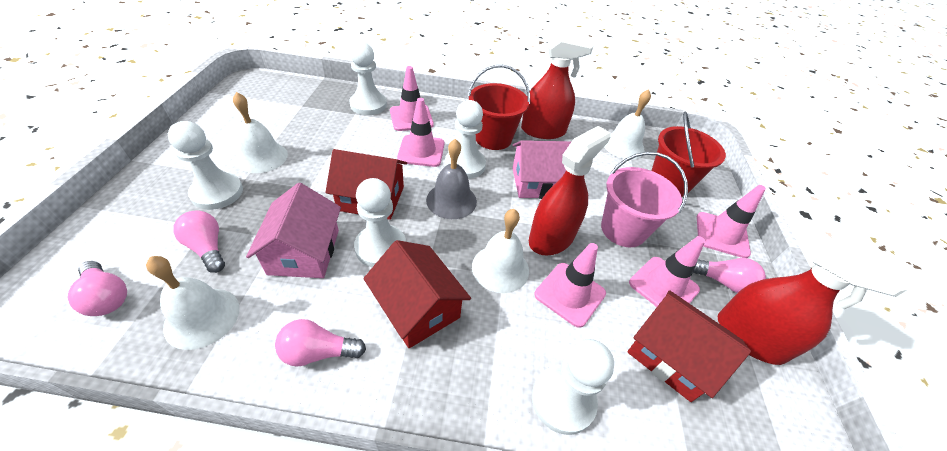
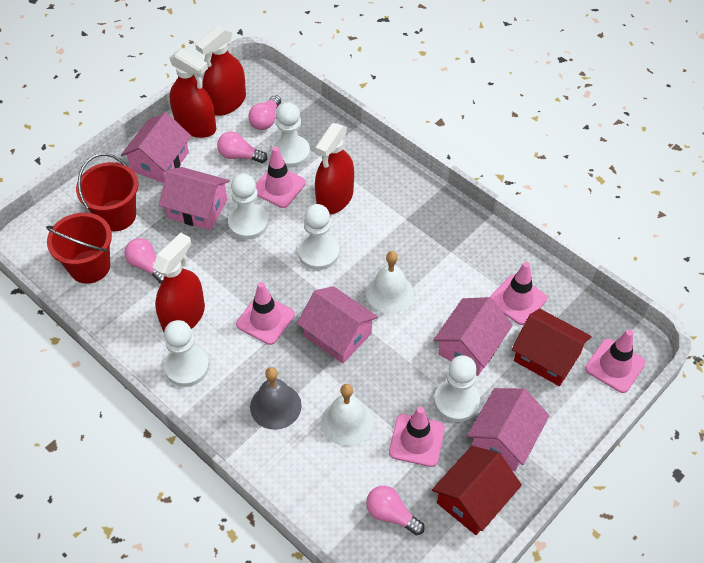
pink bucket: 1 -> 0
pink house: 2 -> 5
red house: 3 -> 2
red spray bottle: 3 -> 4
white bell: 4 -> 2

